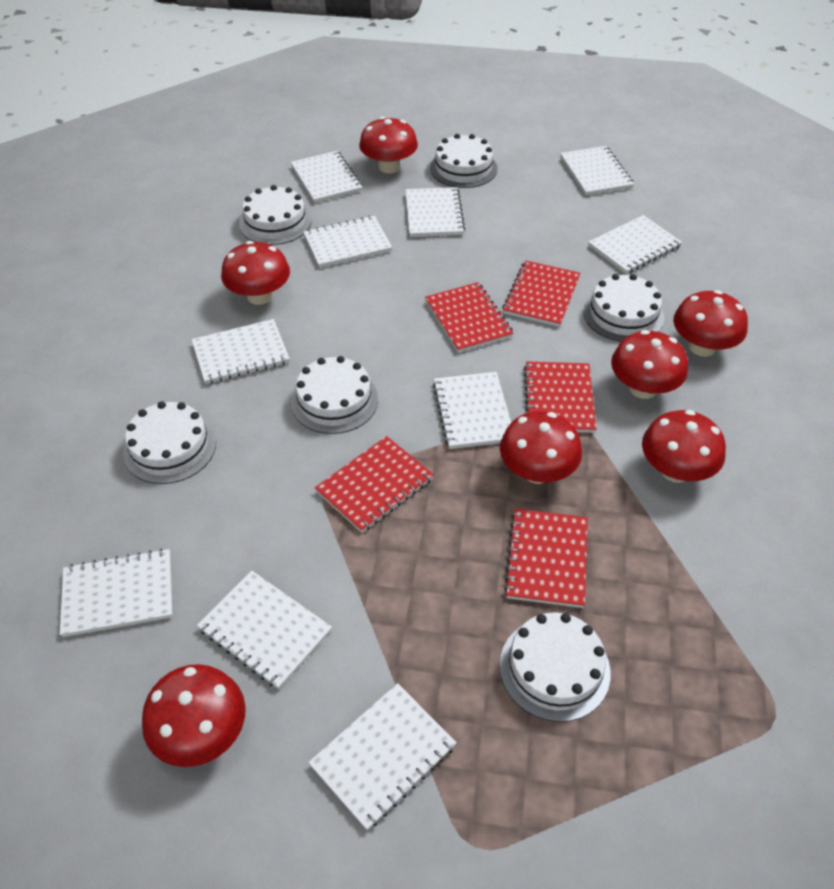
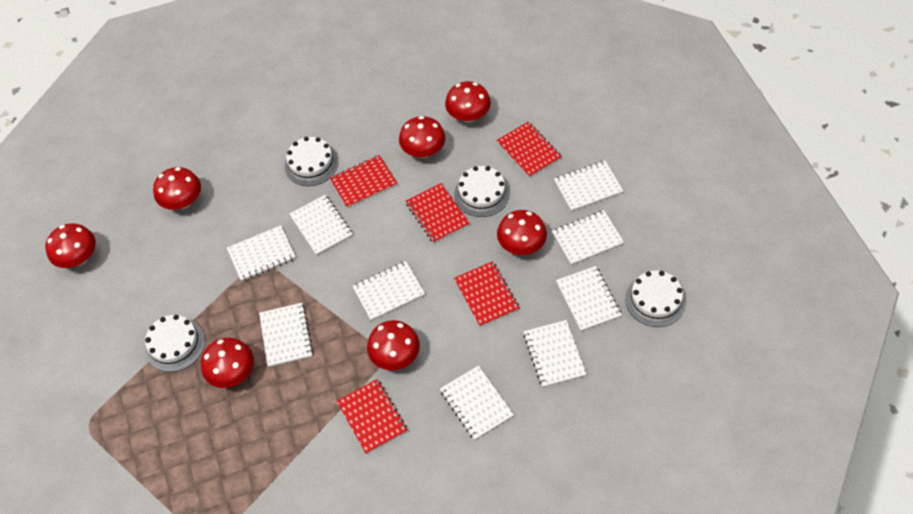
white cake: 6 -> 4
white notebook: 10 -> 9

